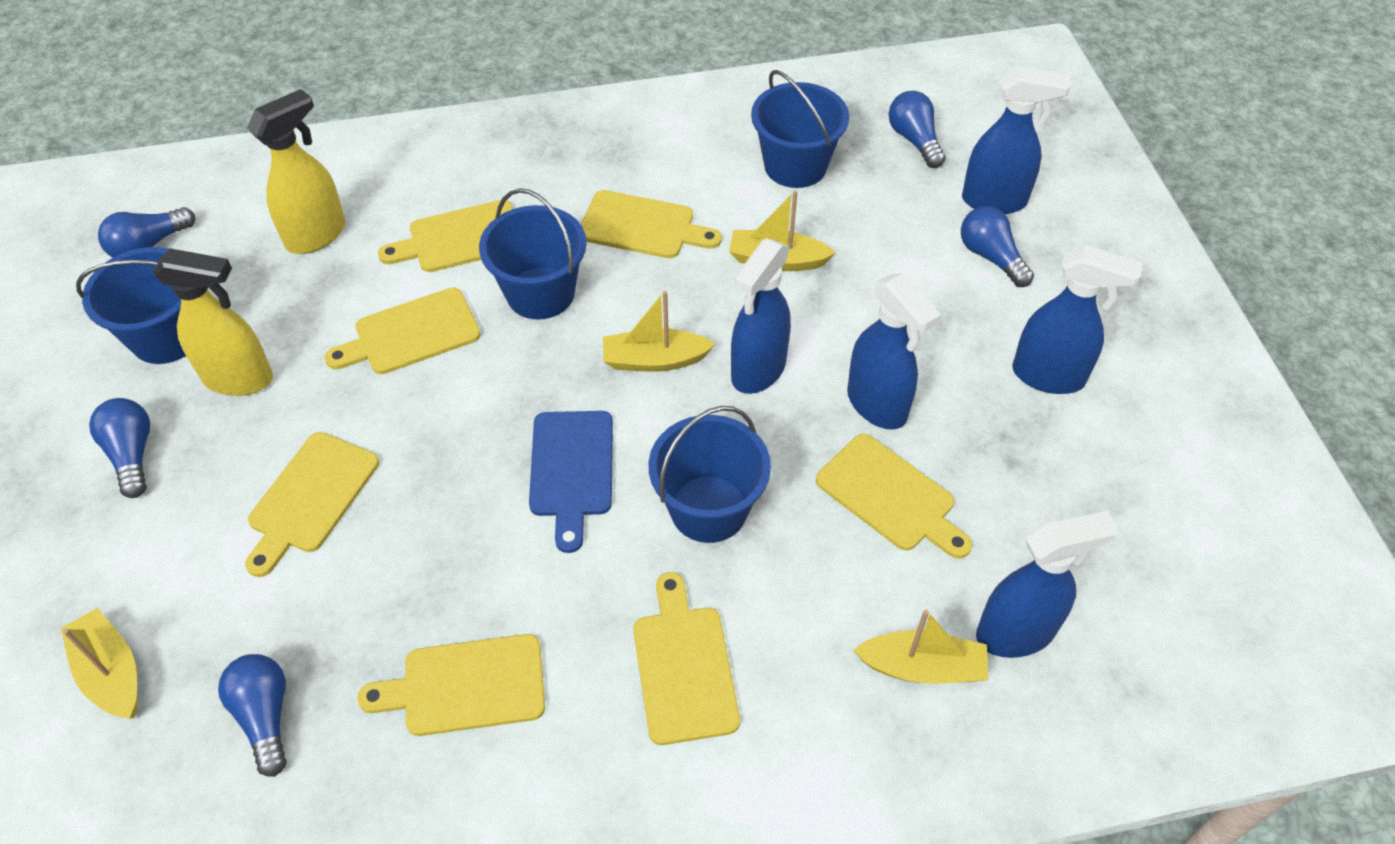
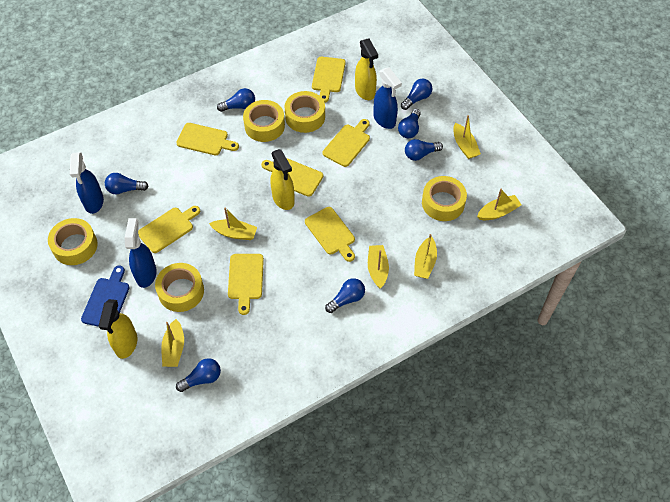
blue bucket: 4 -> 0
blue light bulb: 5 -> 7
blue spray bottle: 5 -> 3
yellow boat: 4 -> 6
yellow spray bottle: 2 -> 3
yellow tape: 0 -> 5

